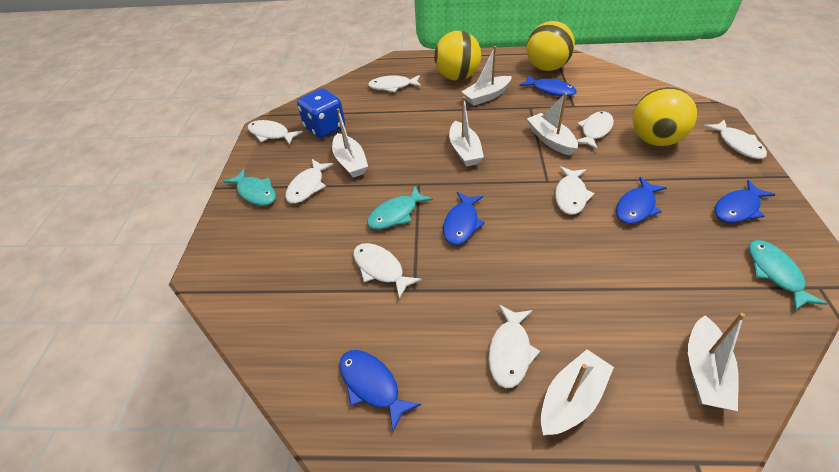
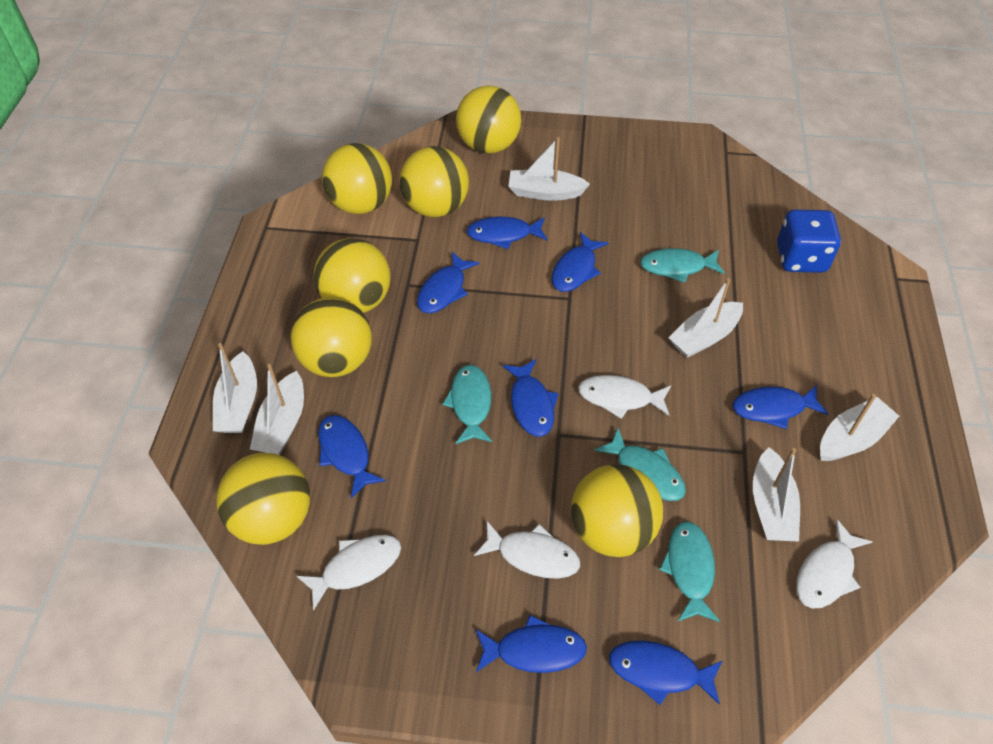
blue fish: 5 -> 8
turquoise fish: 3 -> 4
white fish: 8 -> 4
yellow ball: 3 -> 7

